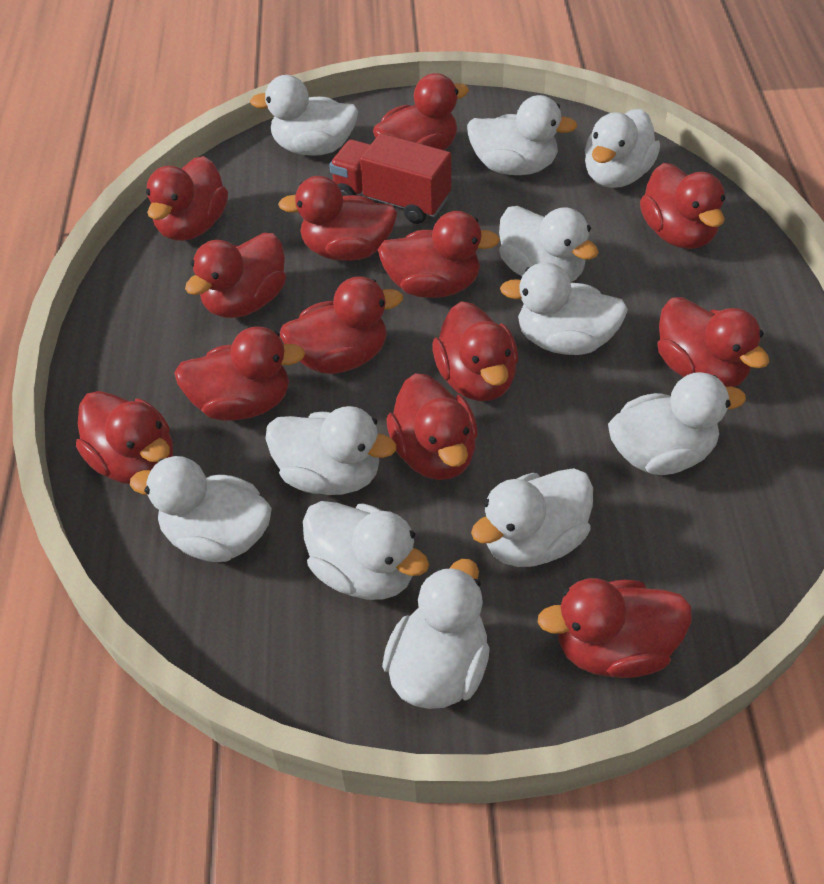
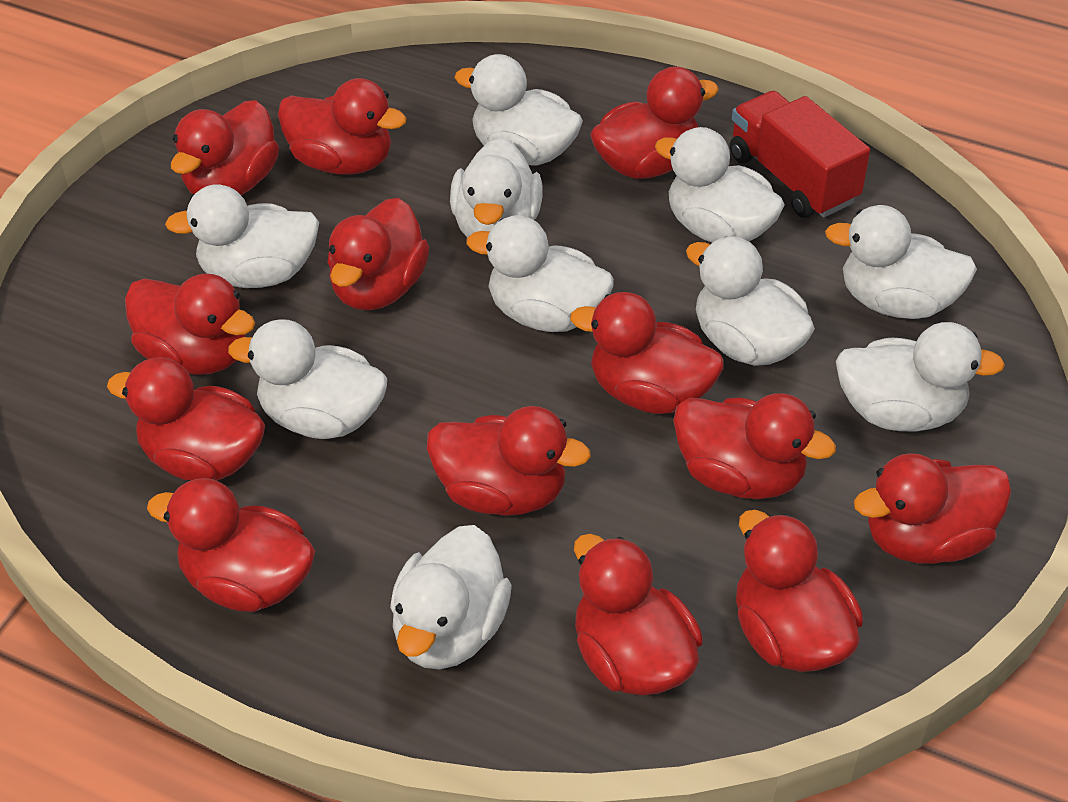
white duck: 11 -> 10

